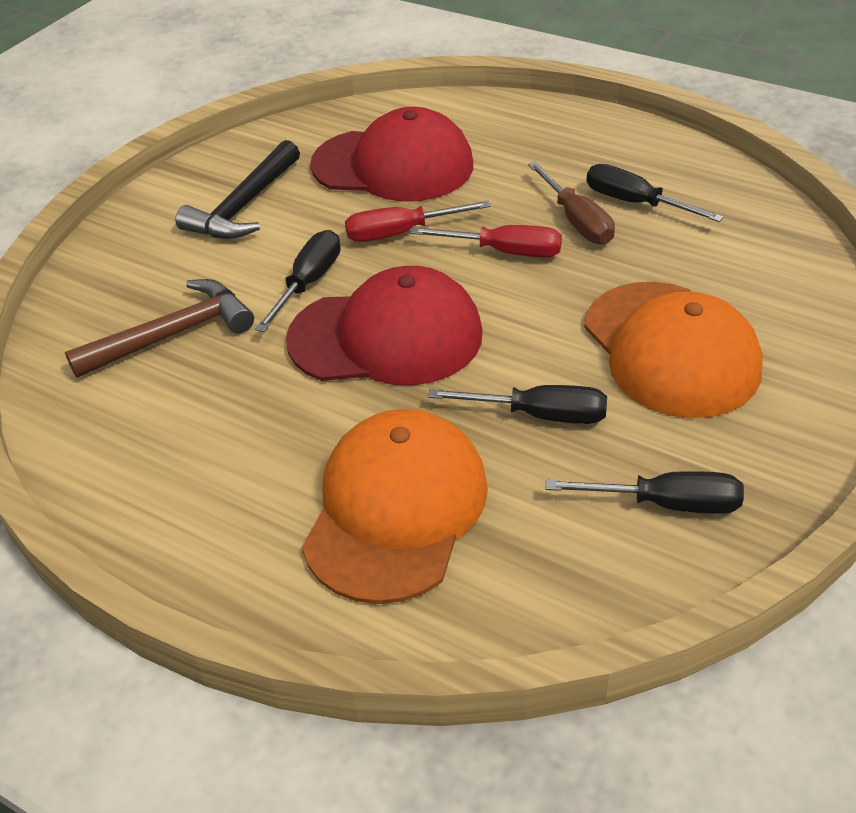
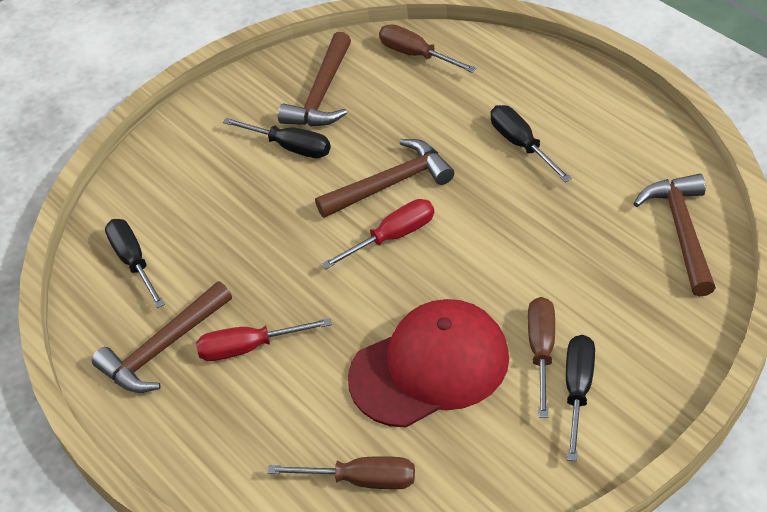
black hammer: 1 -> 0
brown hammer: 1 -> 4
brown screwdriver: 1 -> 3
orange cap: 2 -> 0
red cap: 2 -> 1

